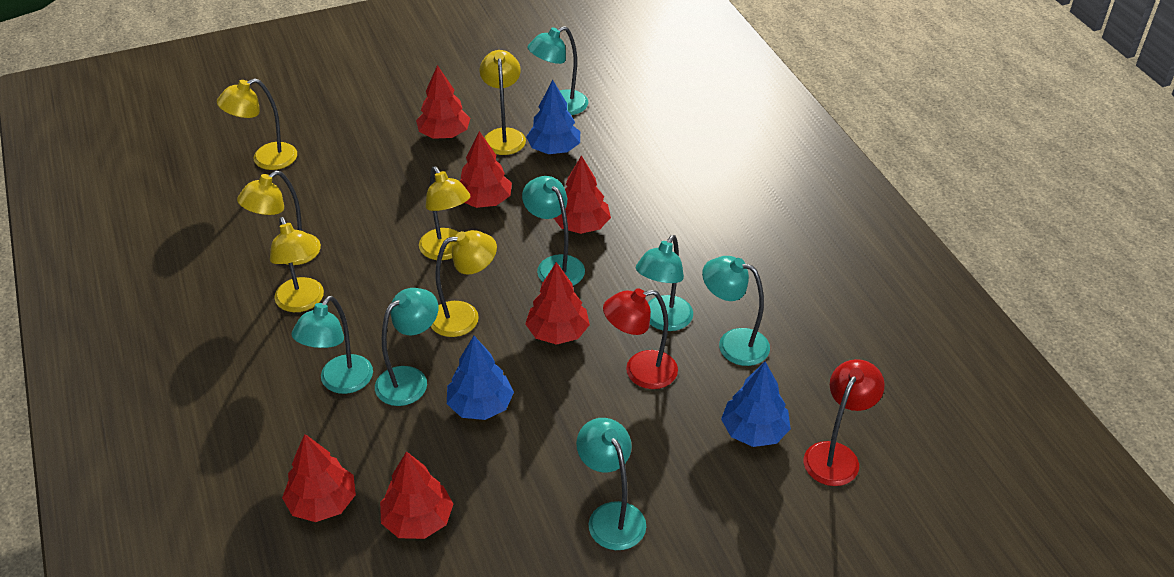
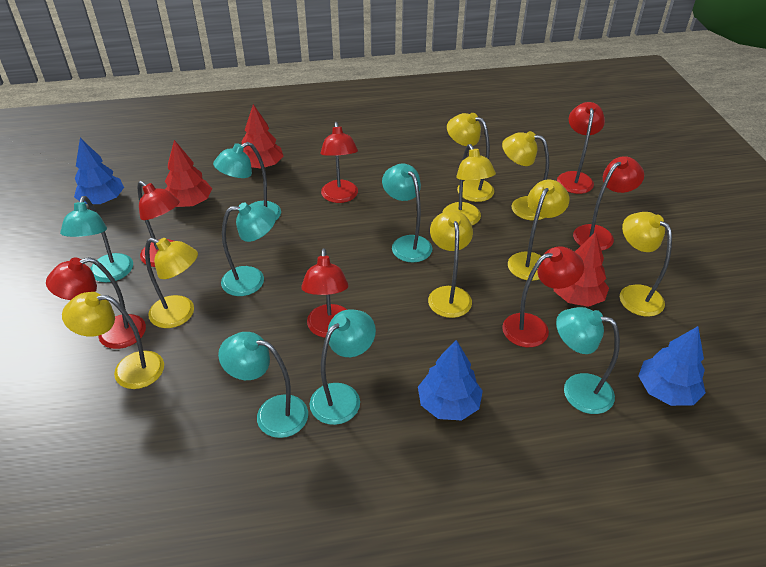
red lamp: 2 -> 7
red tree: 6 -> 3
yellow lamp: 6 -> 8

